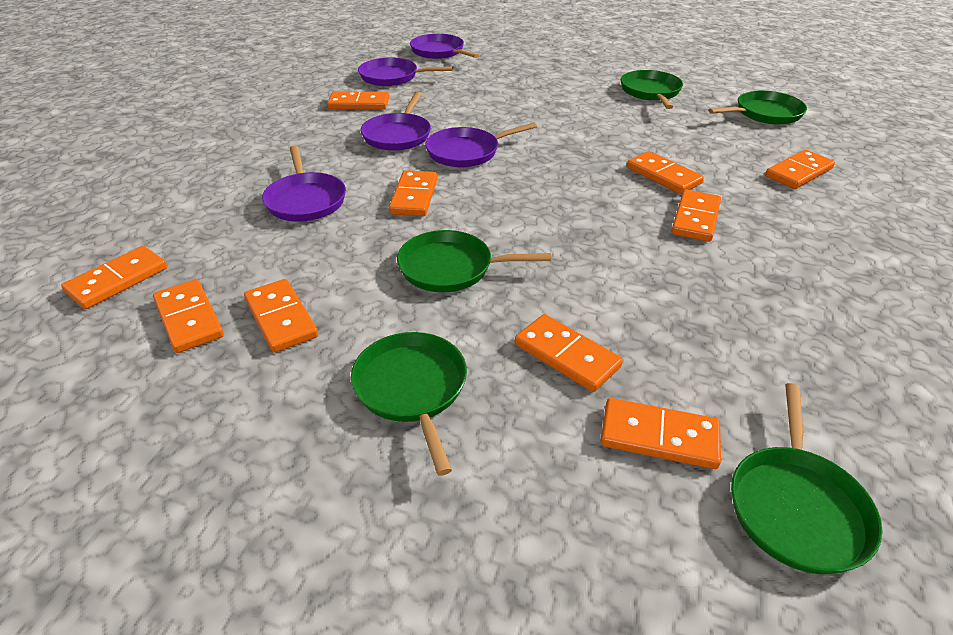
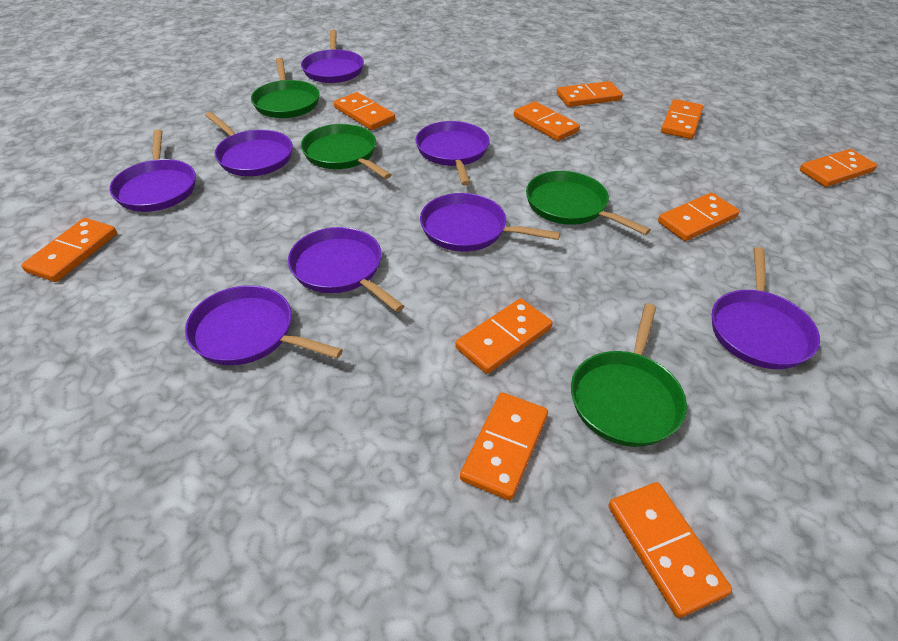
green pan: 5 -> 4
purple pan: 5 -> 8

